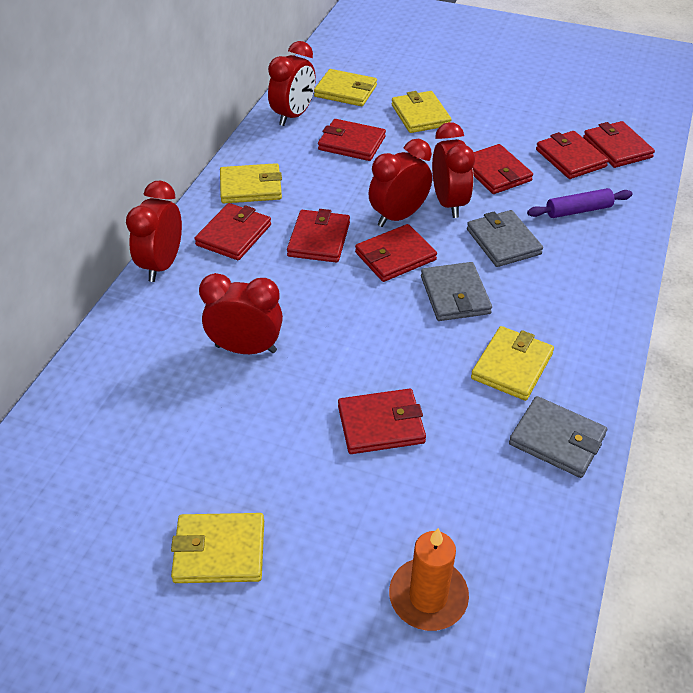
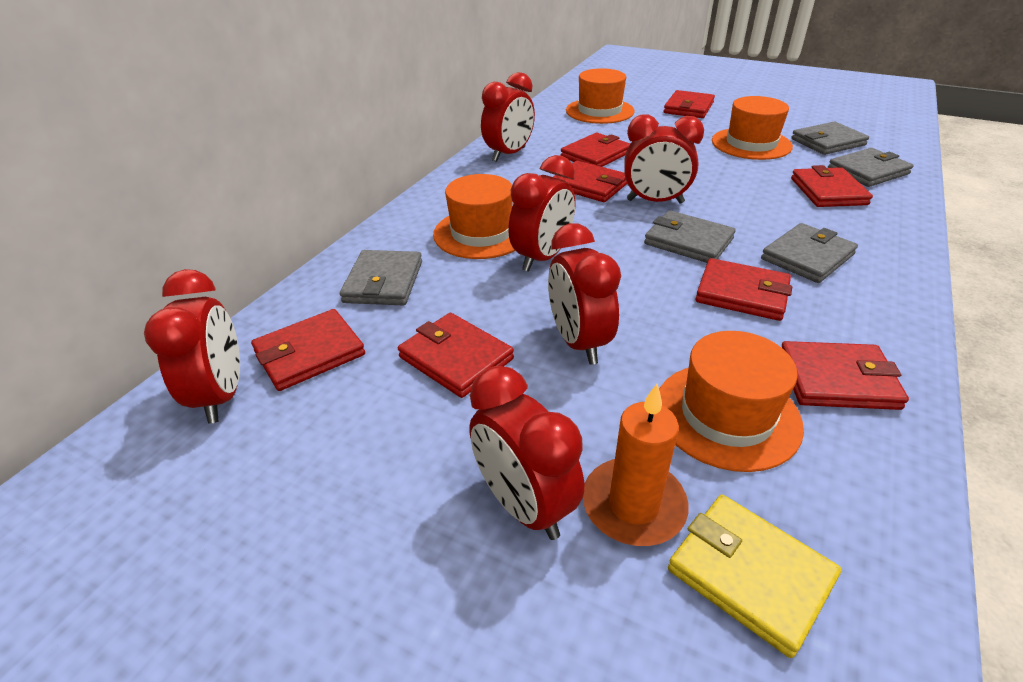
grey wallet: 3 -> 5
orange hat: 0 -> 4
purple rolling pin: 1 -> 0
red clock: 5 -> 6
yellow wallet: 5 -> 1

